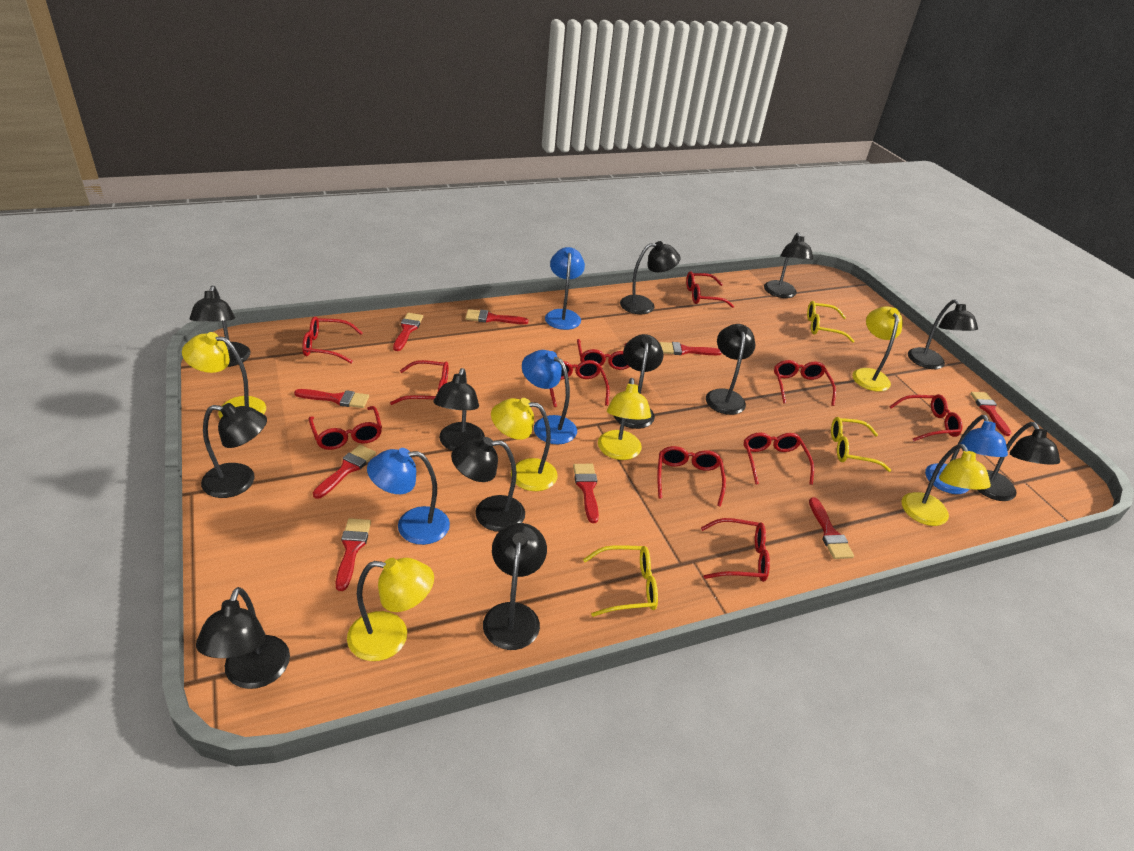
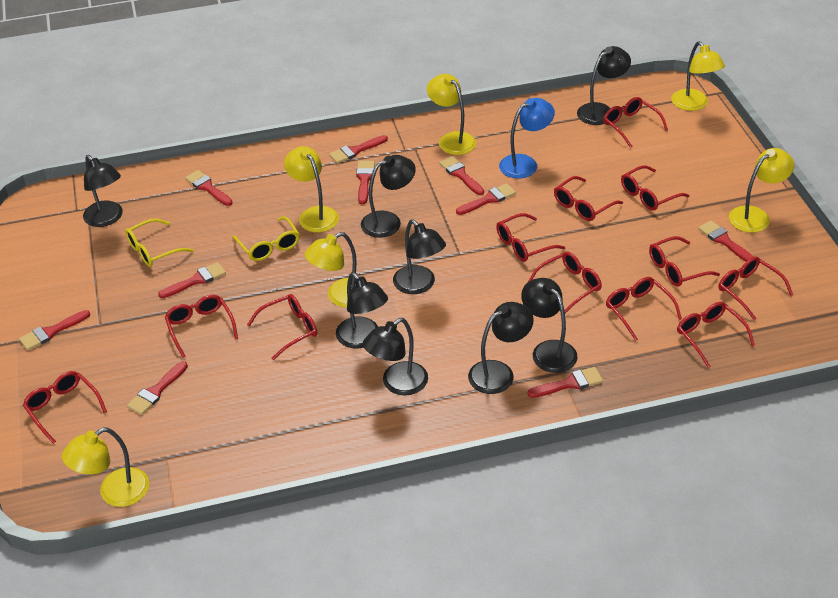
black lamp: 12 -> 8
blue lamp: 4 -> 1
red brush: 9 -> 10
red glasses: 11 -> 12
yellow glasses: 3 -> 2

